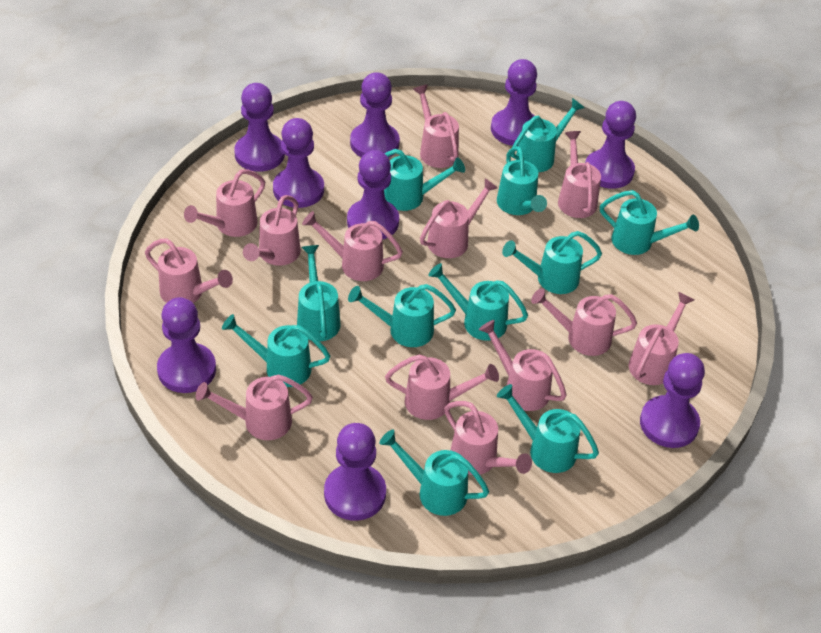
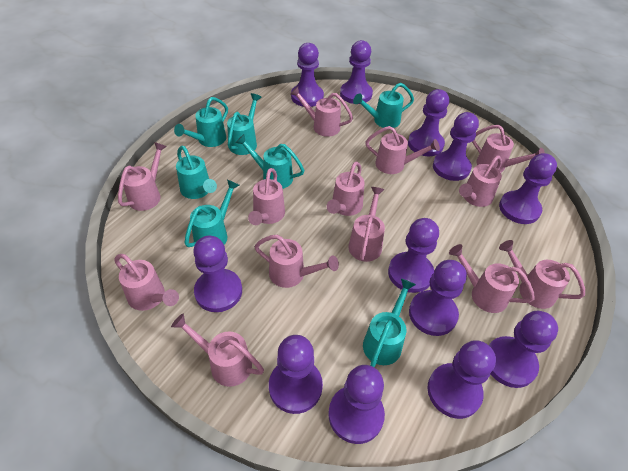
purple pawn: 9 -> 12
turquoise watering can: 11 -> 7

